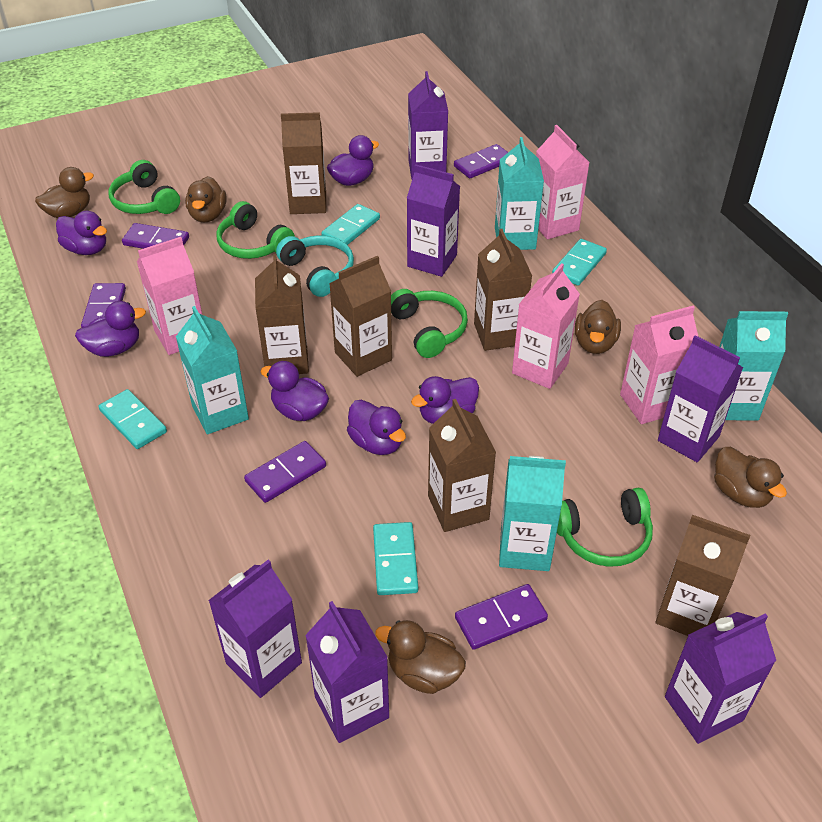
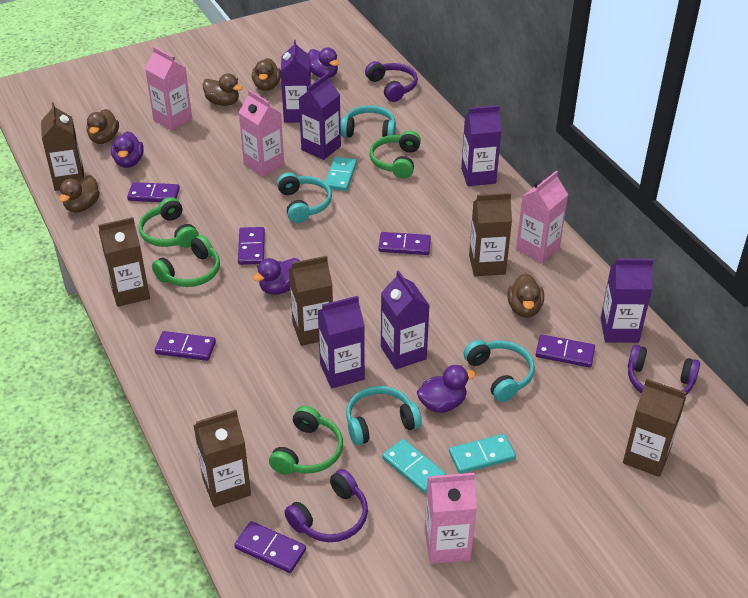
purple domino: 5 -> 6
purple duck: 6 -> 4
purple headphones: 0 -> 3
turquoise carton: 4 -> 0
turquoise domino: 4 -> 3
turquoise headphones: 1 -> 4

